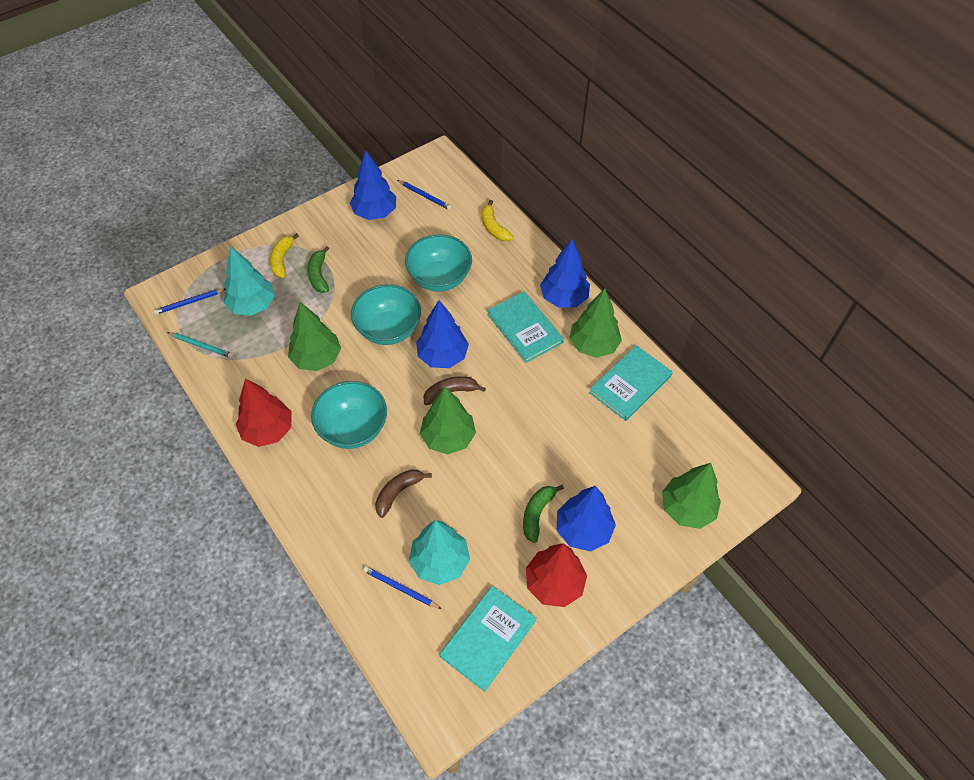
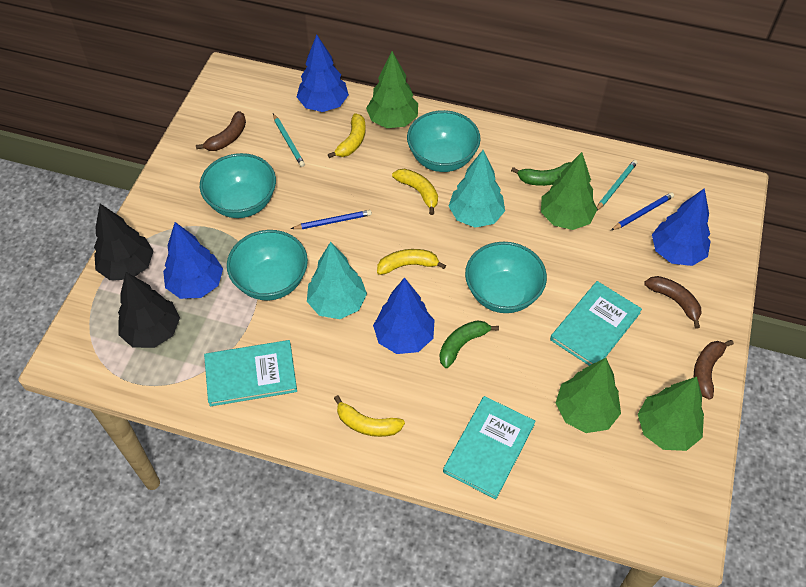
black tree: 0 -> 2
blue pencil: 3 -> 2
brown banana: 2 -> 3
red tree: 2 -> 0
turquoise bowl: 3 -> 4
turquoise pencil: 1 -> 2
yellow banana: 2 -> 4

